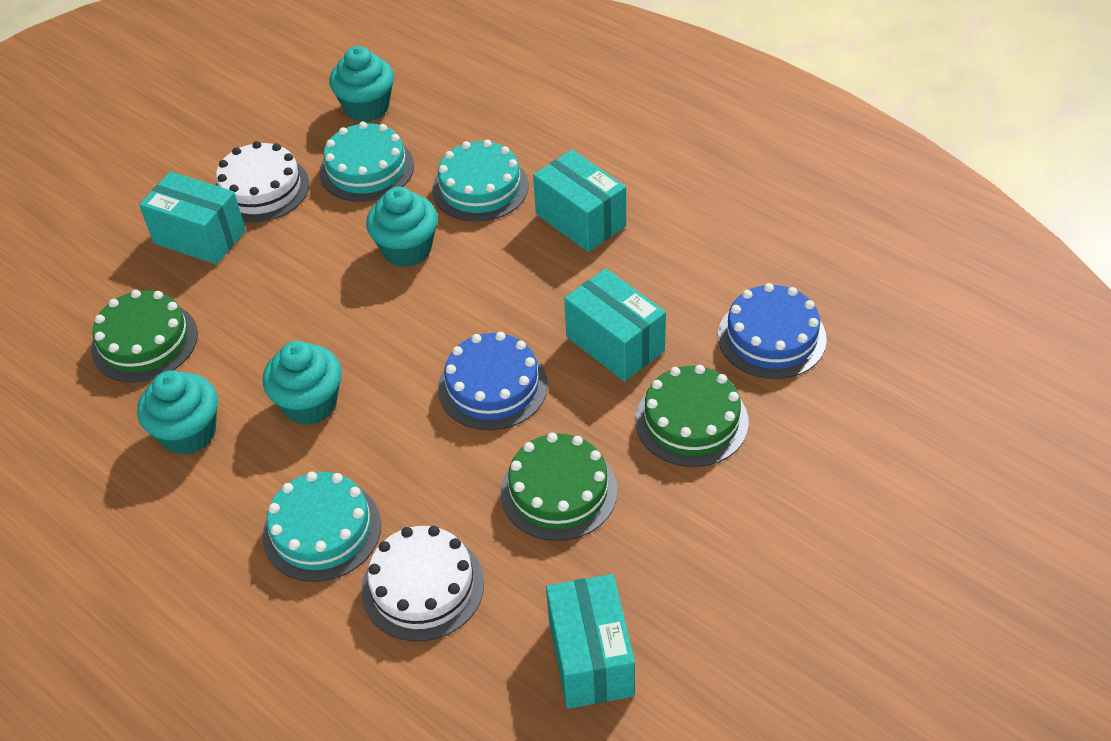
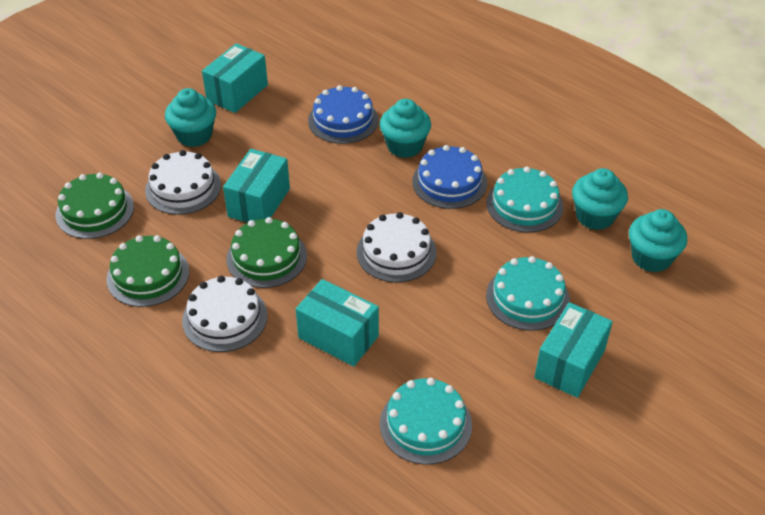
white cake: 2 -> 3

